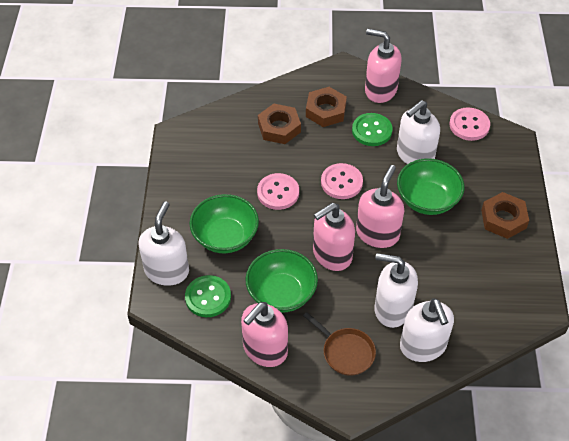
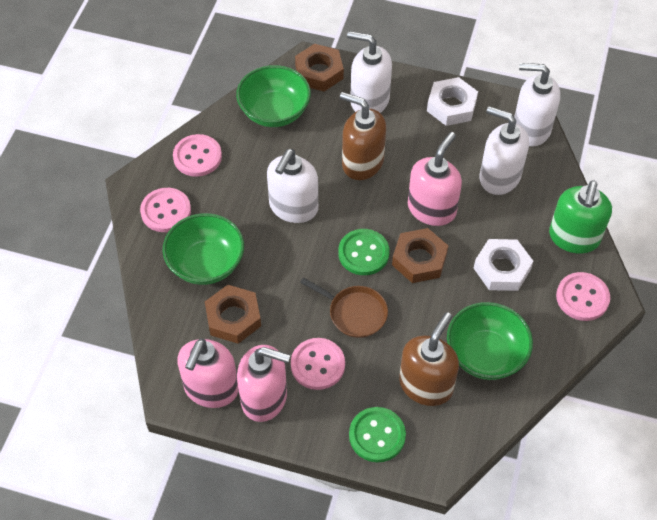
brown soap dispenser: 0 -> 2
green soap dispenser: 0 -> 1
pink button: 3 -> 4
pink soap dispenser: 4 -> 3
white nut: 0 -> 2

